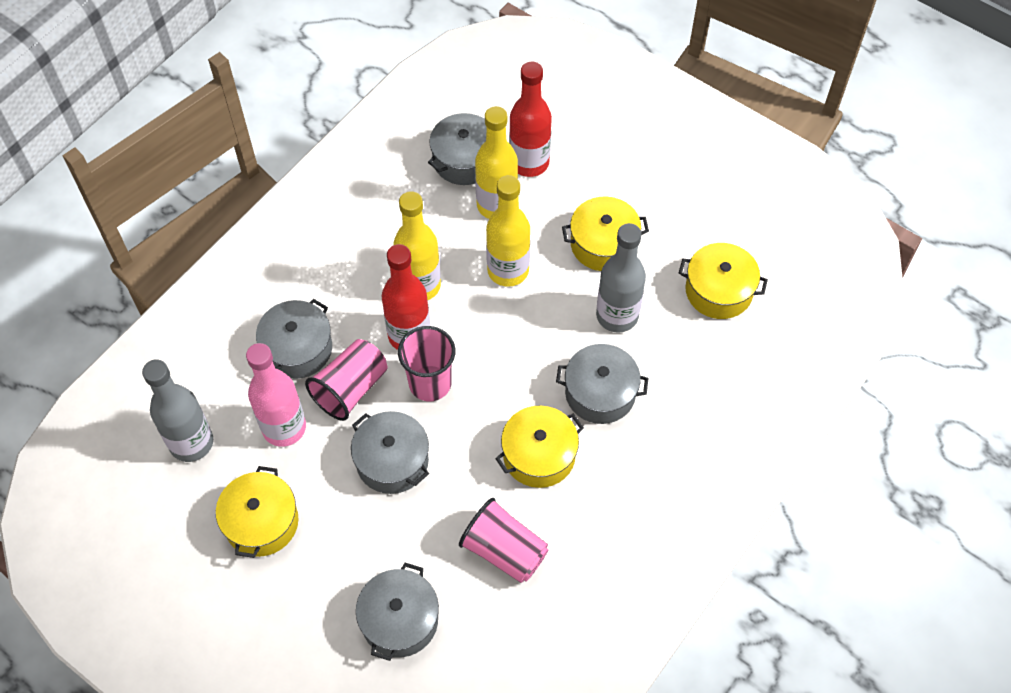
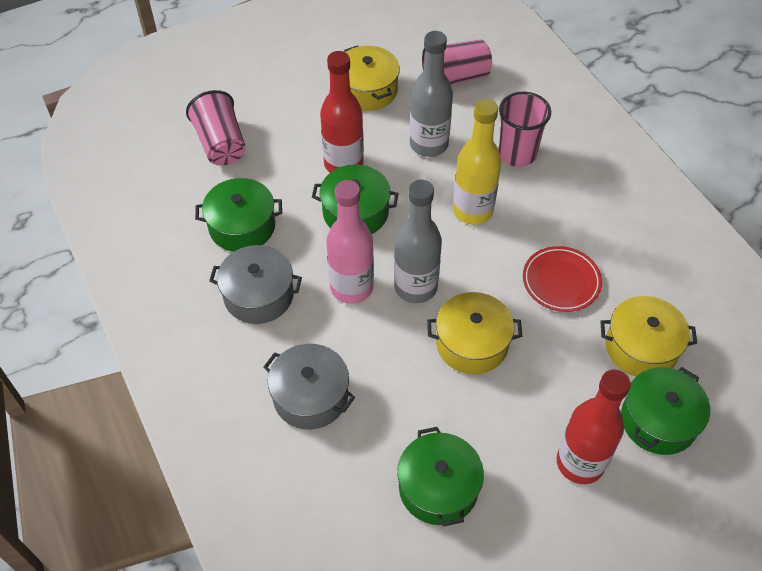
green pot: 0 -> 4
grey pot: 5 -> 2
red plate: 0 -> 1
yellow bottle: 3 -> 1
yellow pot: 4 -> 3

